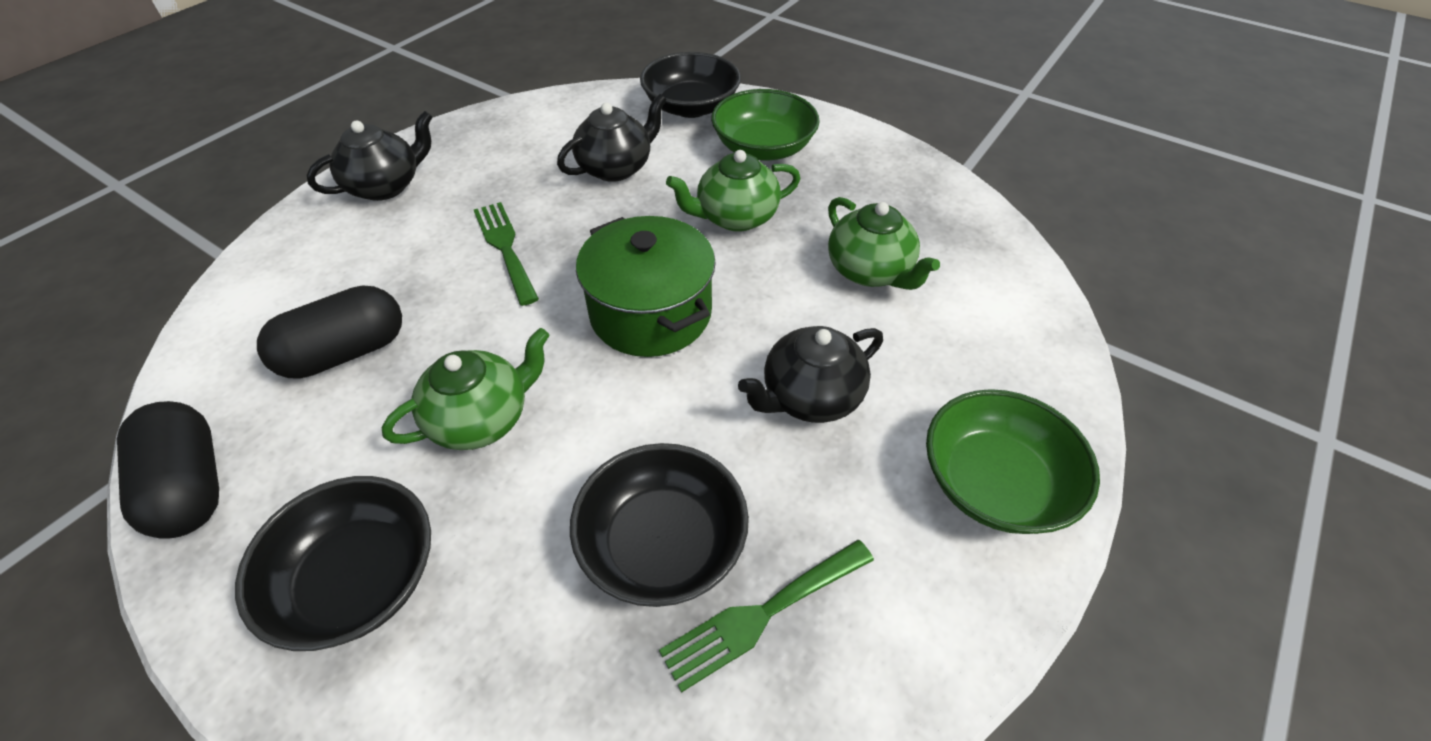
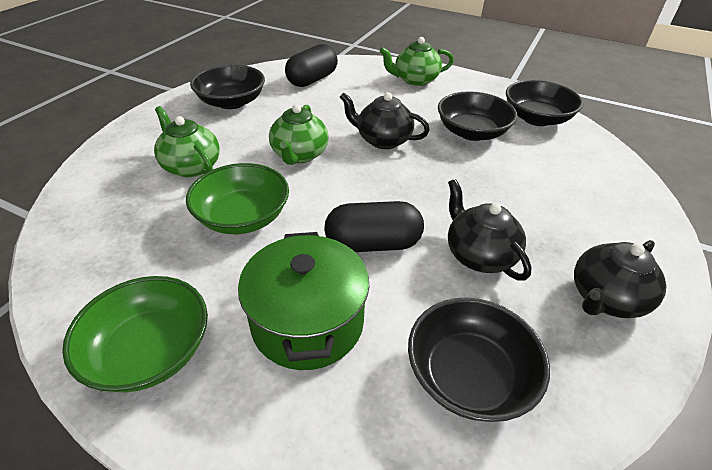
black bowl: 3 -> 4
green fork: 2 -> 0

